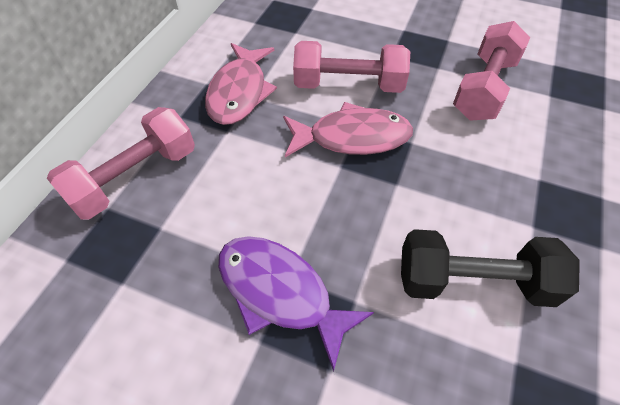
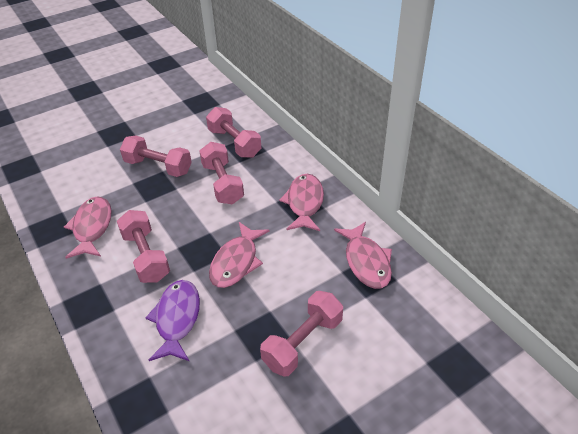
black dumbbell: 1 -> 0
pink dumbbell: 3 -> 5
pink fish: 2 -> 4

